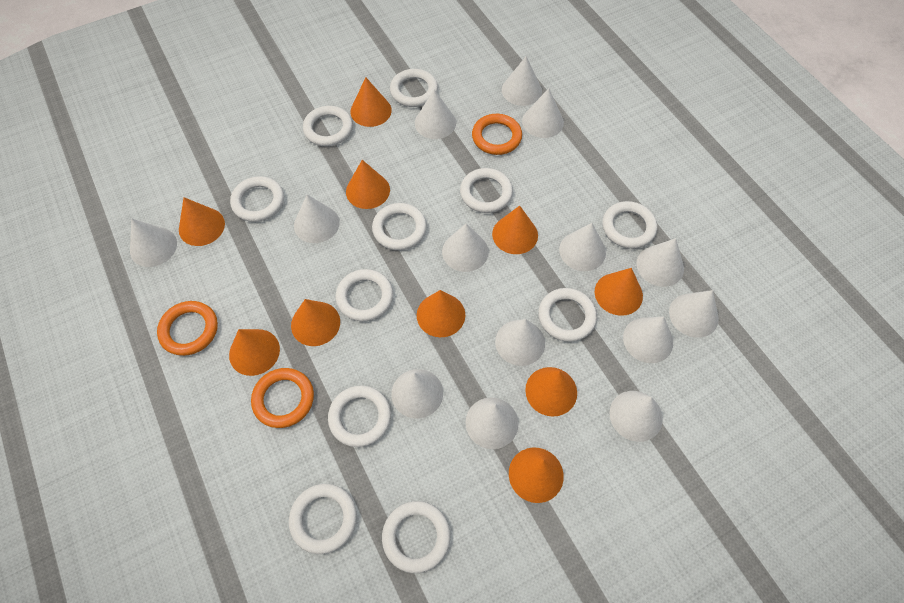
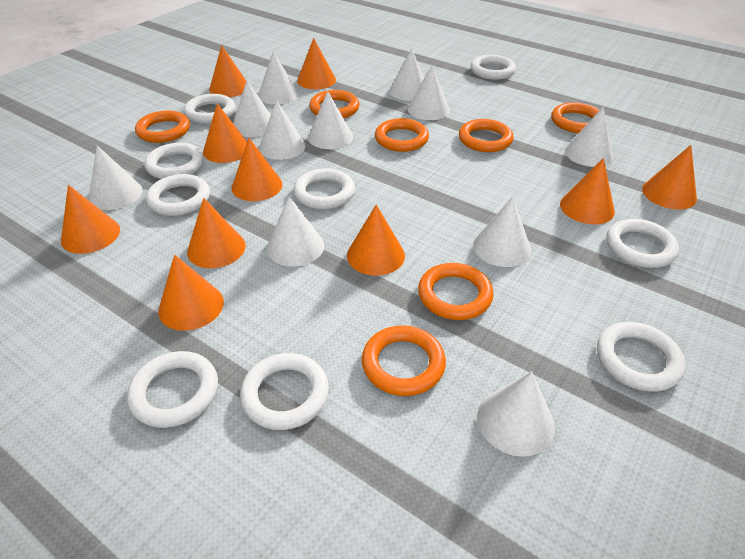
orange ring: 3 -> 7
white cone: 14 -> 11
white ring: 11 -> 9

